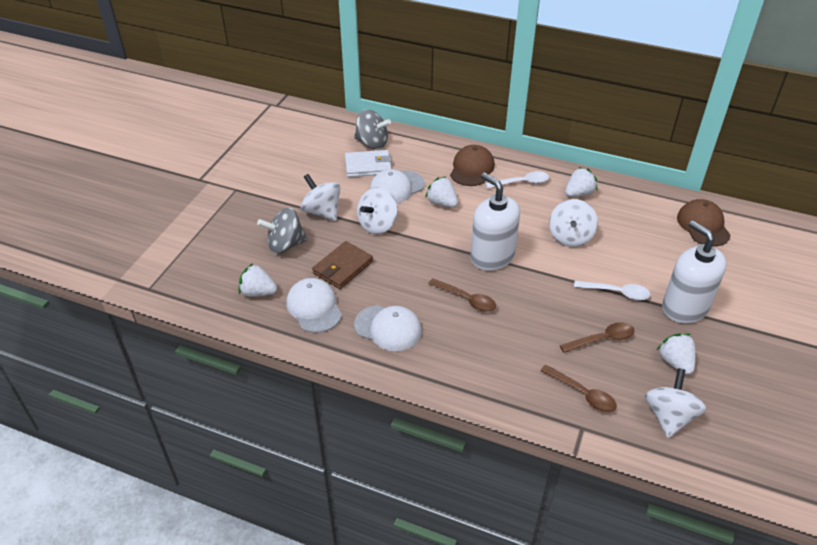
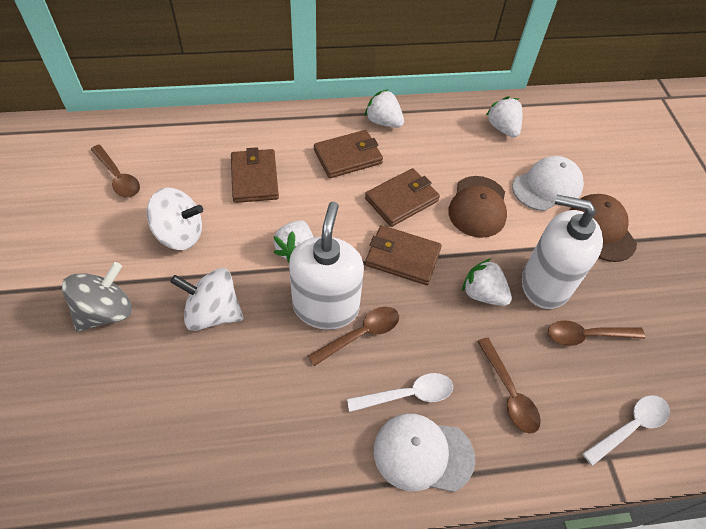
brown spoon: 3 -> 4
brown wallet: 1 -> 4
grey spinning top: 2 -> 1
white cap: 3 -> 2
white spinning top: 4 -> 2
white wallet: 1 -> 0

